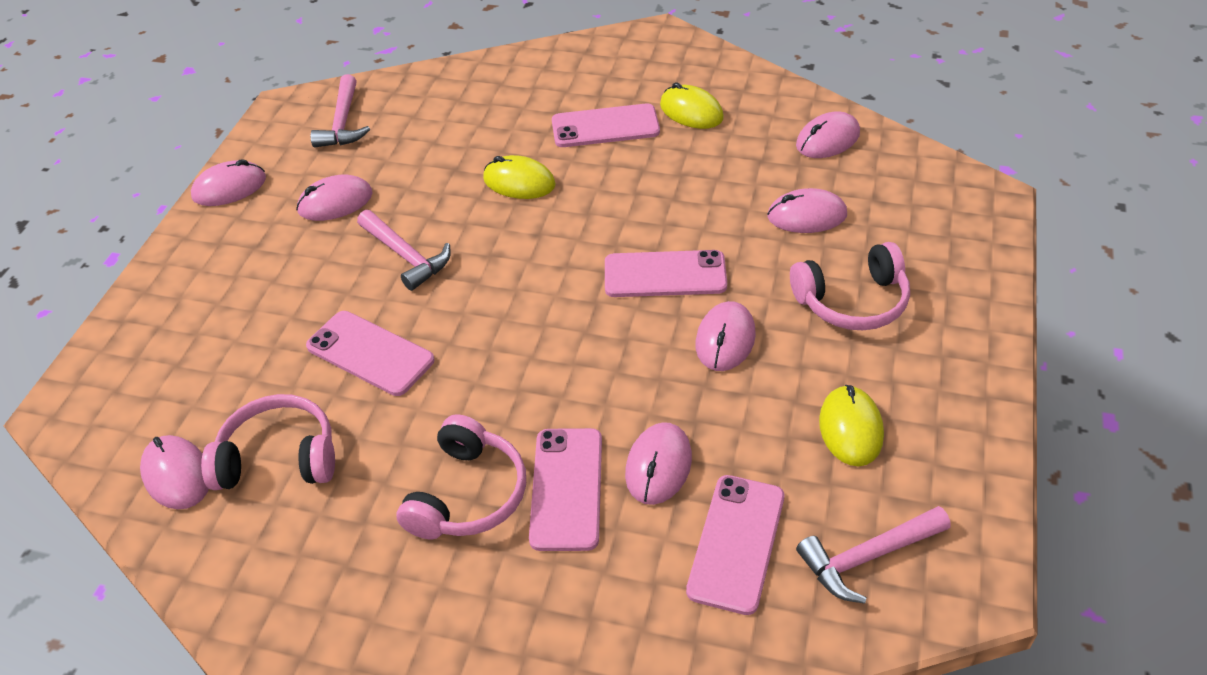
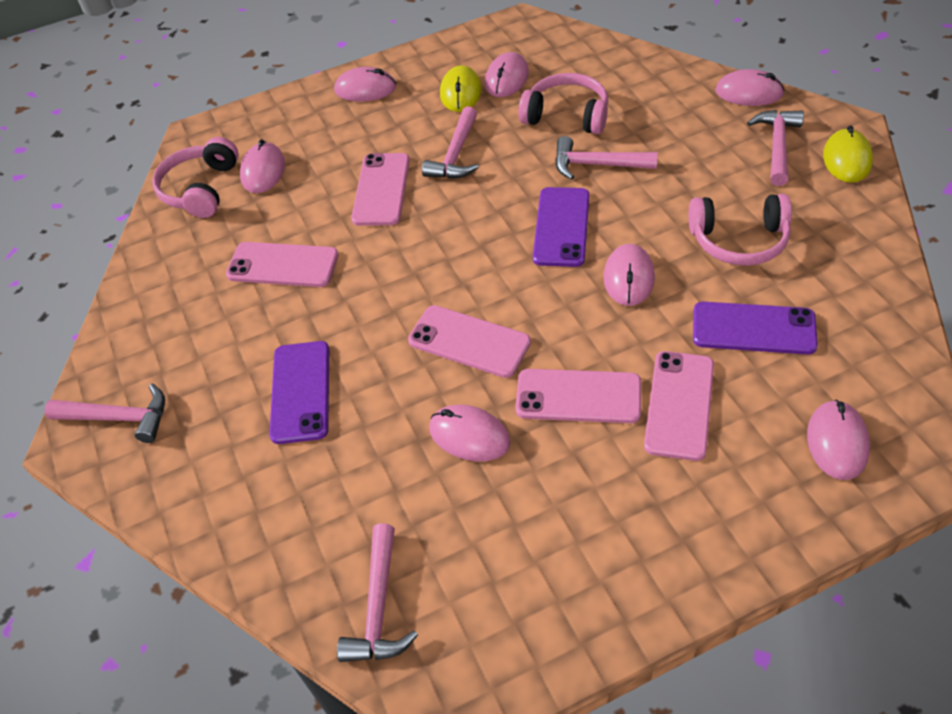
pink hammer: 3 -> 5
purple phone: 0 -> 3
yellow mouse: 3 -> 2

